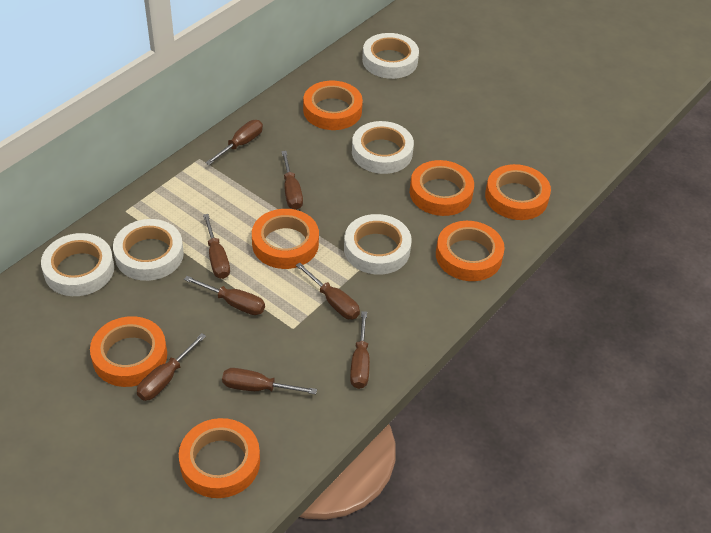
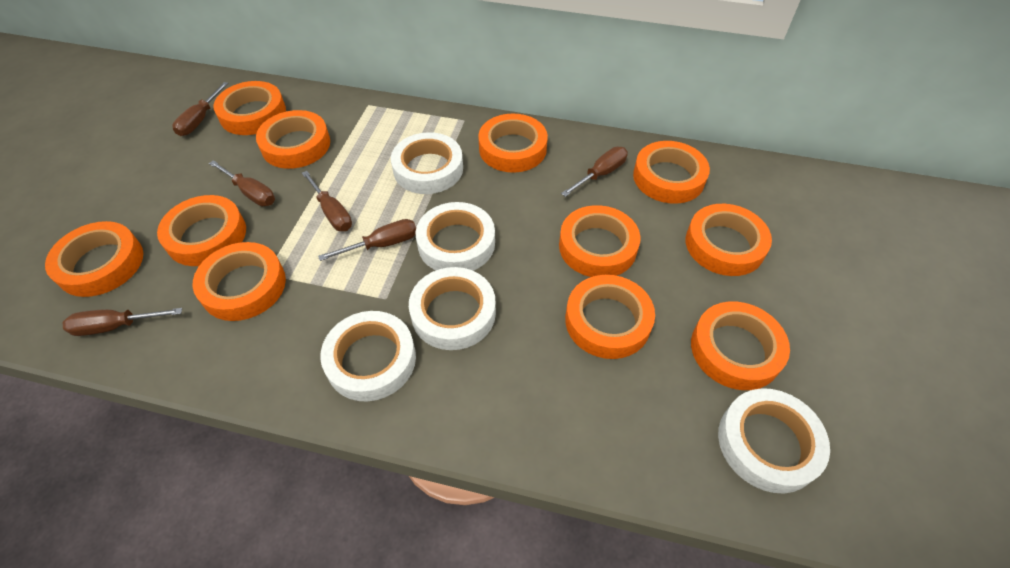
brown screwdriver: 8 -> 6
orange tape: 7 -> 11

